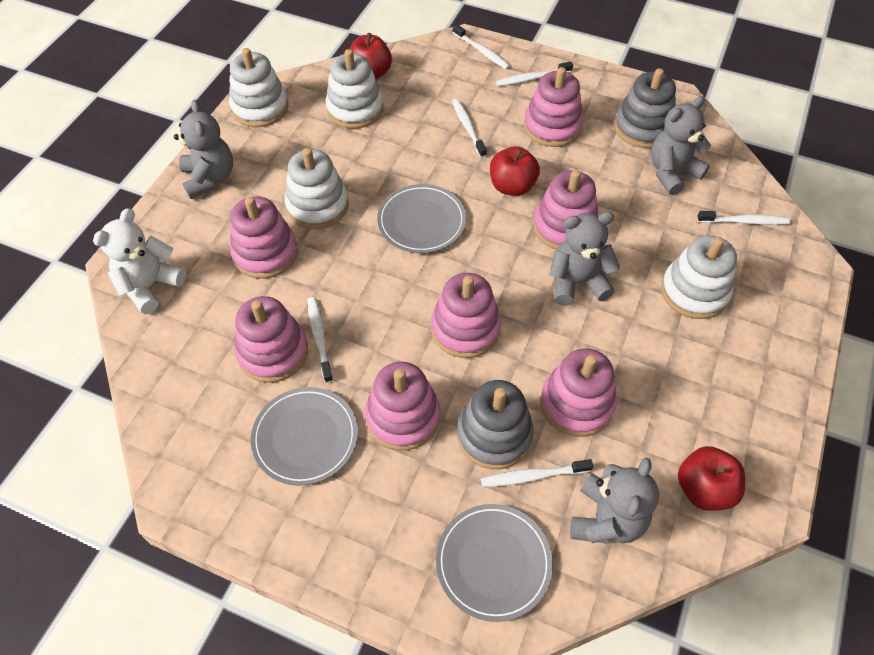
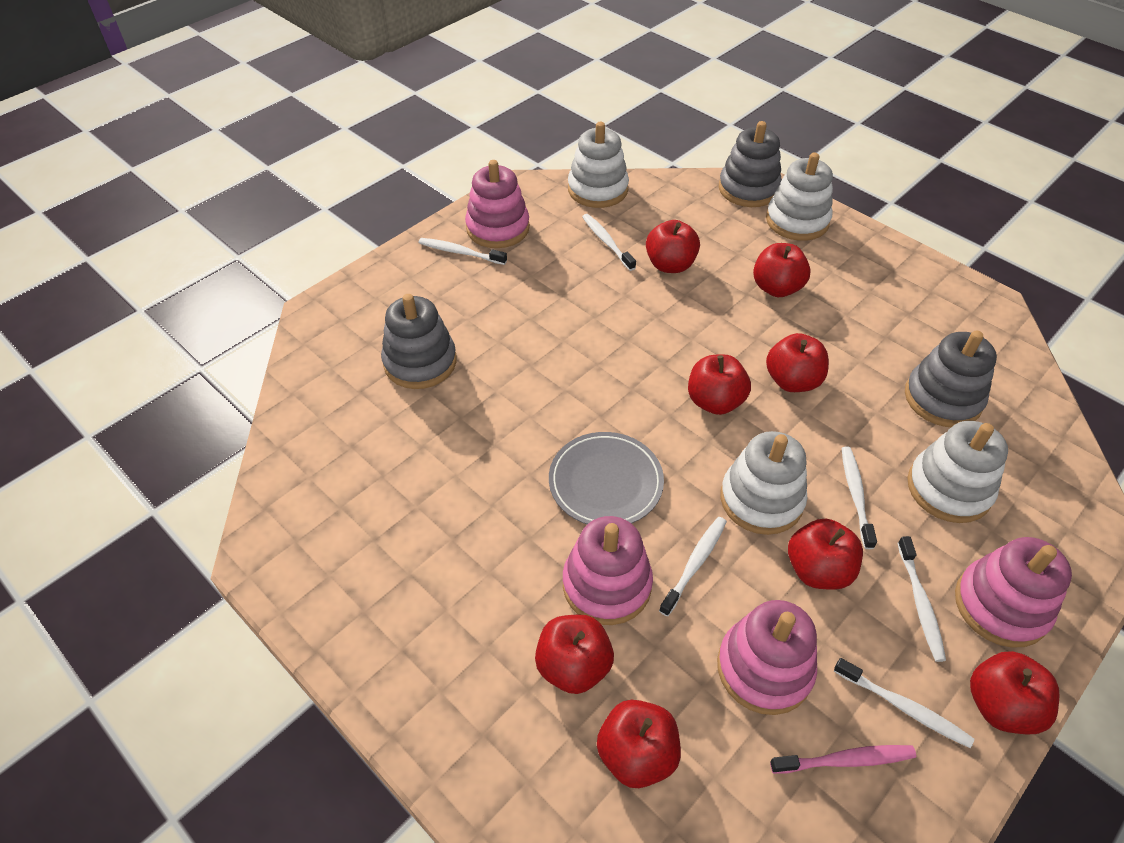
grey plate: 3 -> 1
grey stacking toy: 2 -> 3
grey teddy bear: 4 -> 0
pink stacking toy: 7 -> 4
pink toothbrush: 0 -> 1
red apple: 3 -> 8
white teddy bear: 1 -> 0

